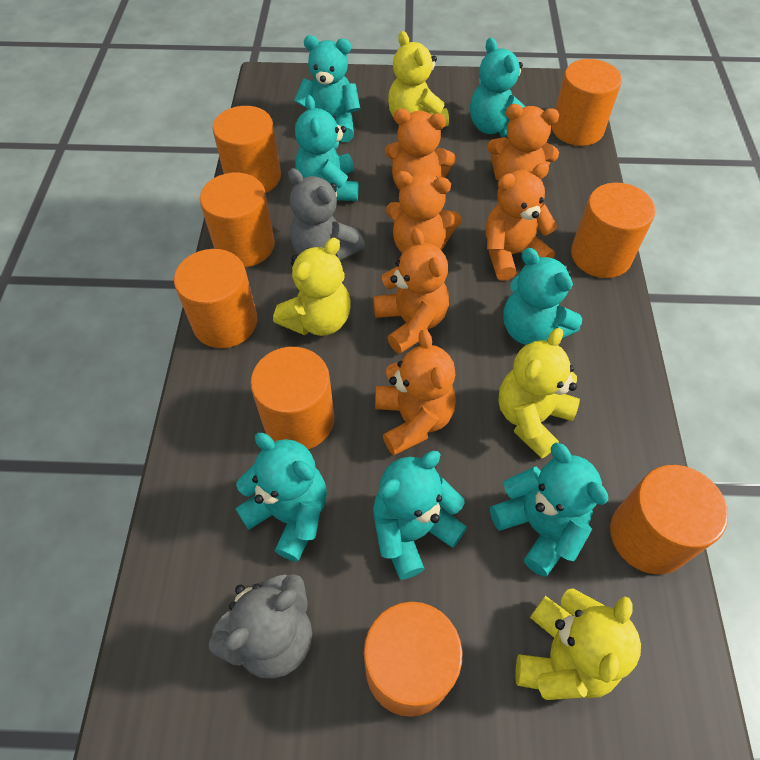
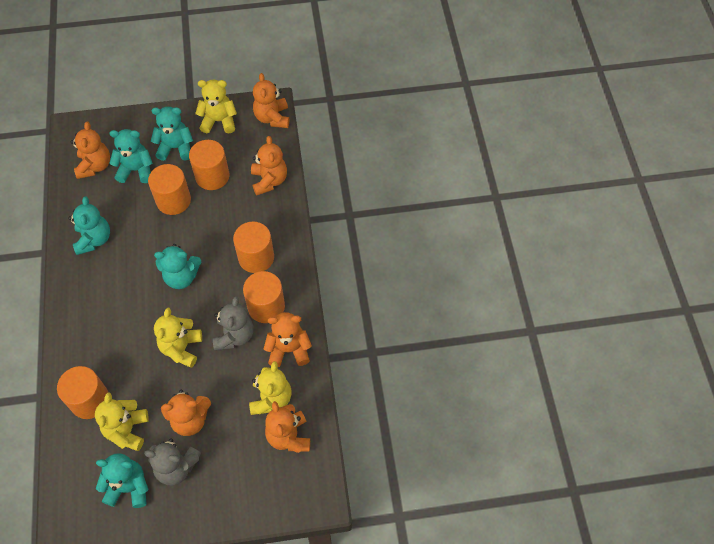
orange cylinder: 8 -> 5
turquoise teddy bear: 7 -> 5

